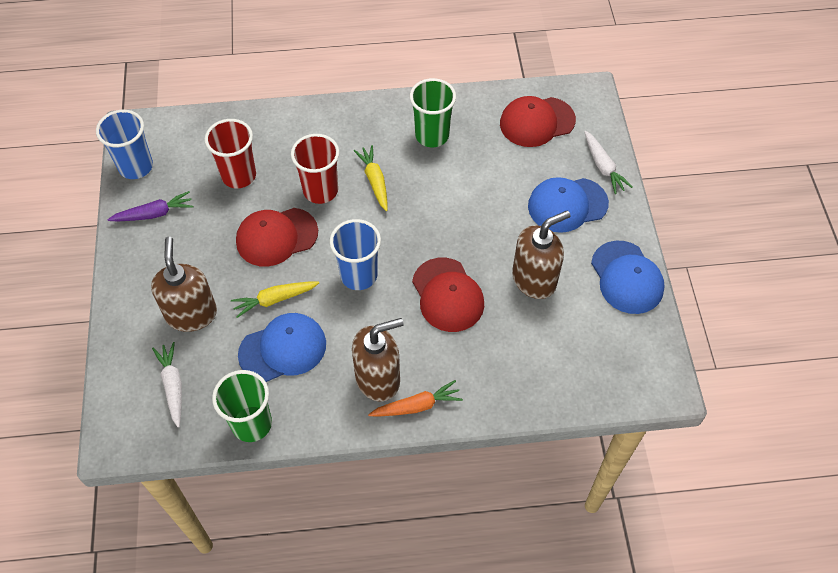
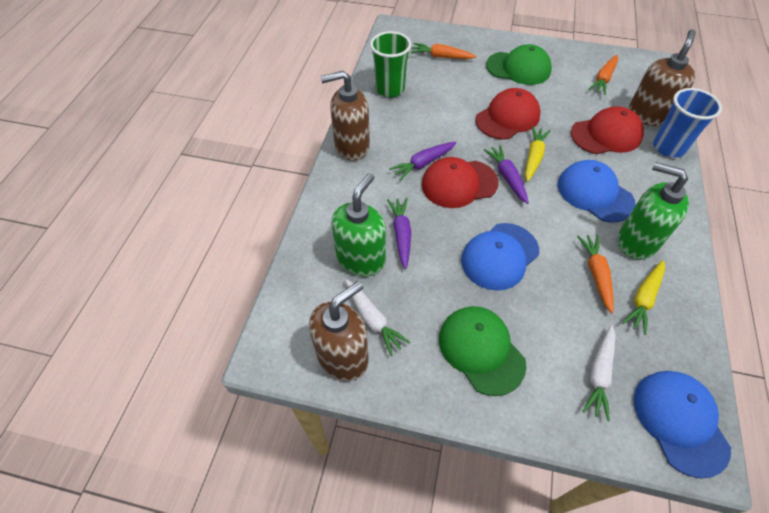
blue cup: 2 -> 1
green cap: 0 -> 2
green cup: 2 -> 1
green soap dispenser: 0 -> 2
orange carrot: 1 -> 3
purple carrot: 1 -> 3
red cup: 2 -> 0

